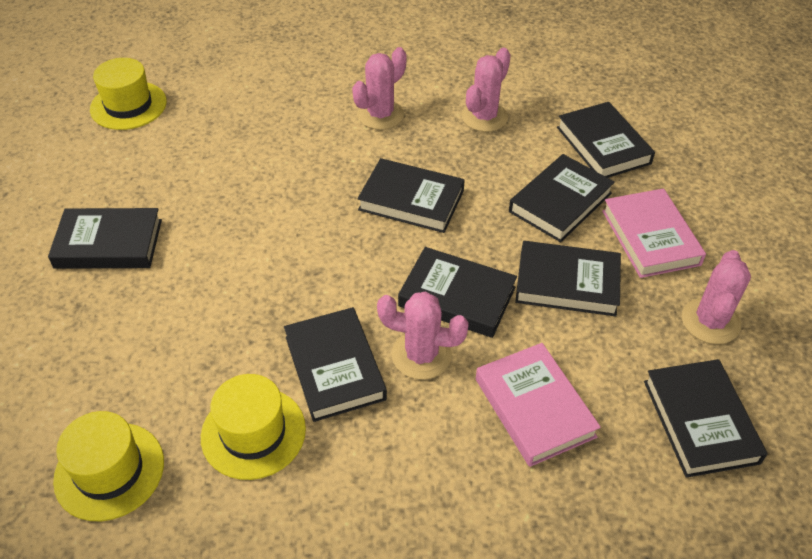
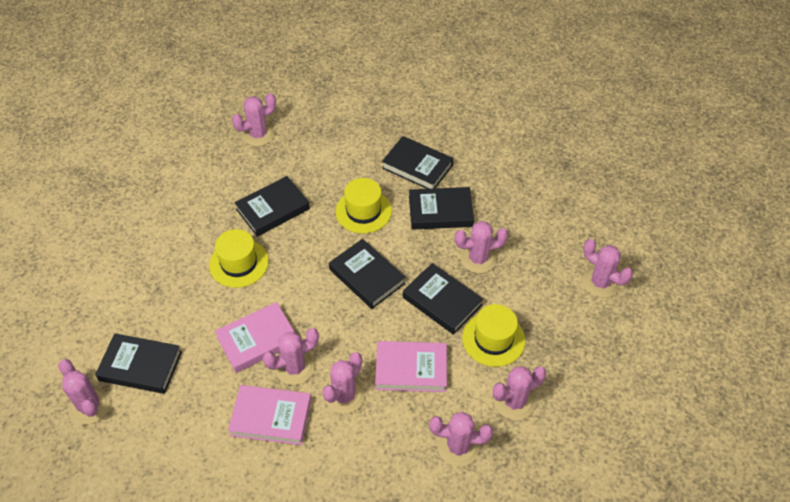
black book: 8 -> 6
pink book: 2 -> 3
pink cactus: 4 -> 8

